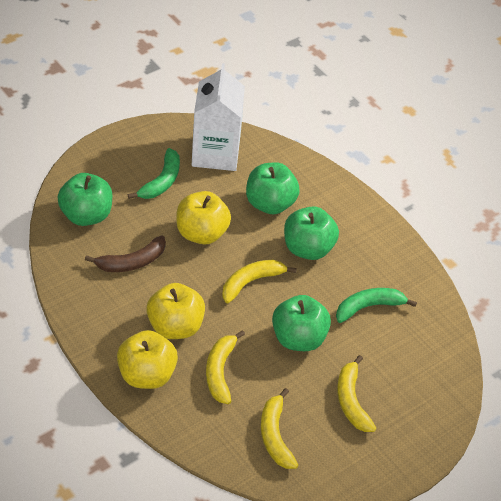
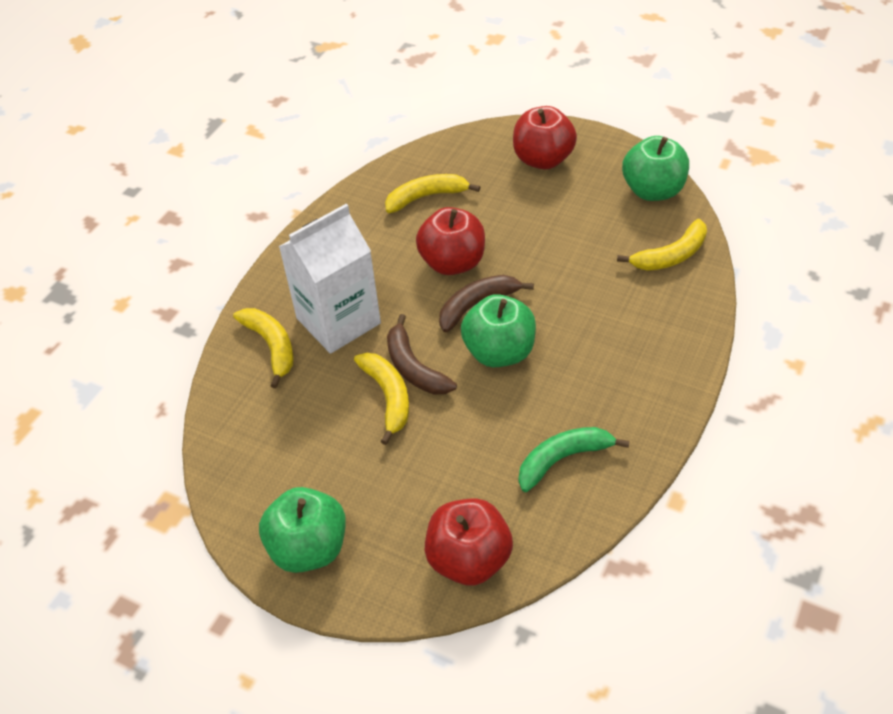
brown banana: 1 -> 2
green apple: 4 -> 3
green banana: 2 -> 1
red apple: 0 -> 3
yellow apple: 3 -> 0

